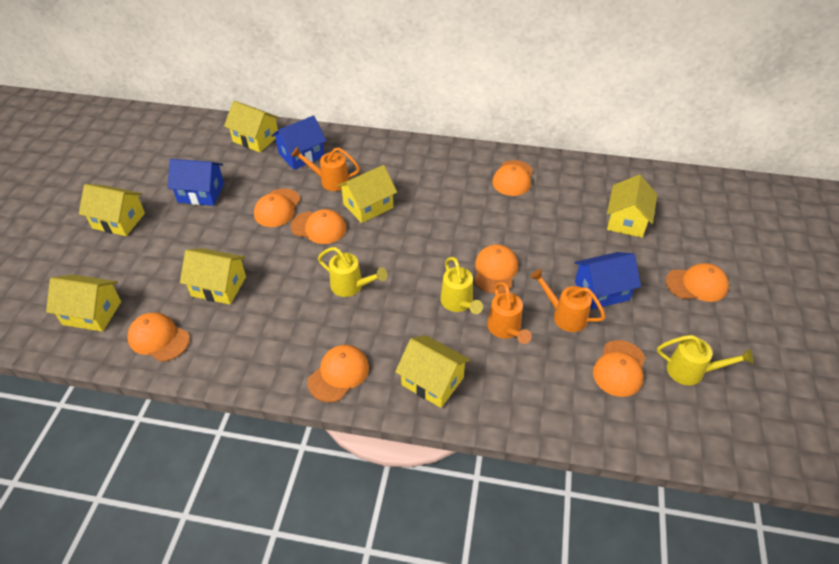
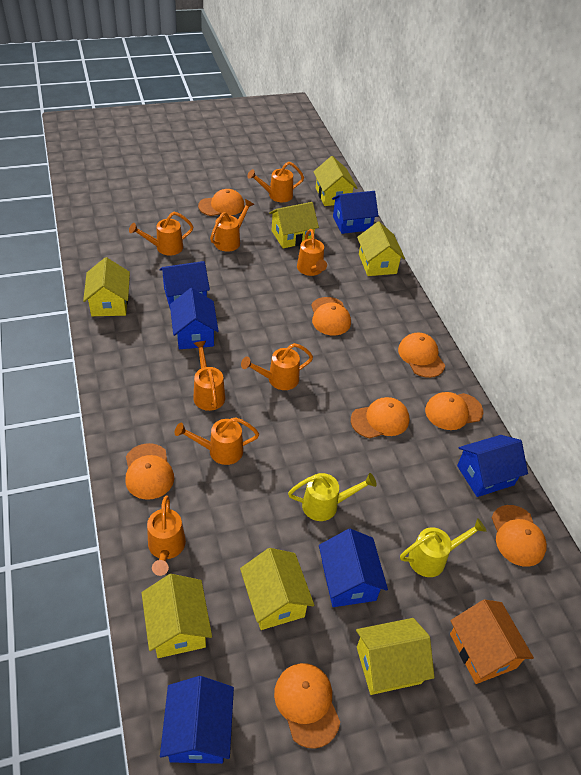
blue house: 3 -> 6
orange house: 0 -> 1
orange watering can: 3 -> 8
yellow watering can: 3 -> 2

